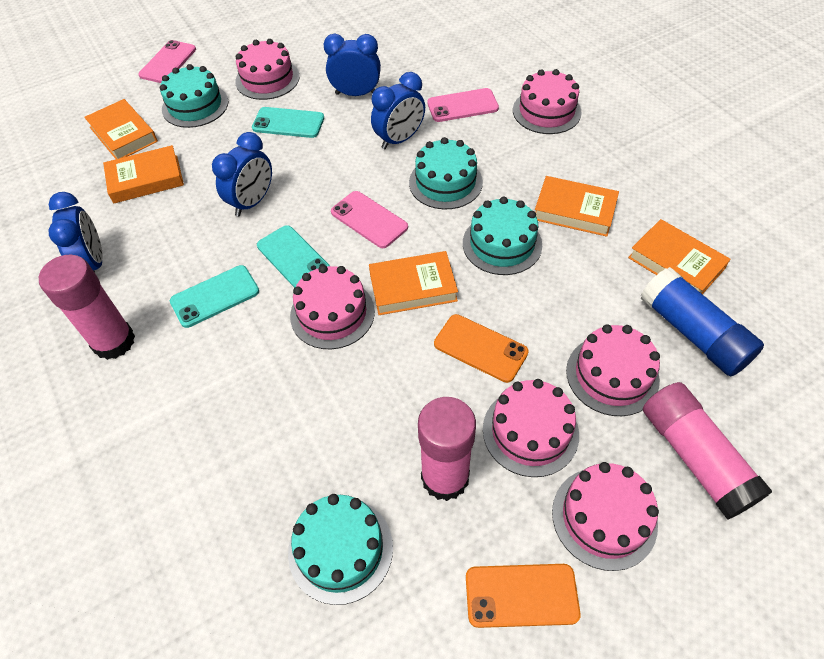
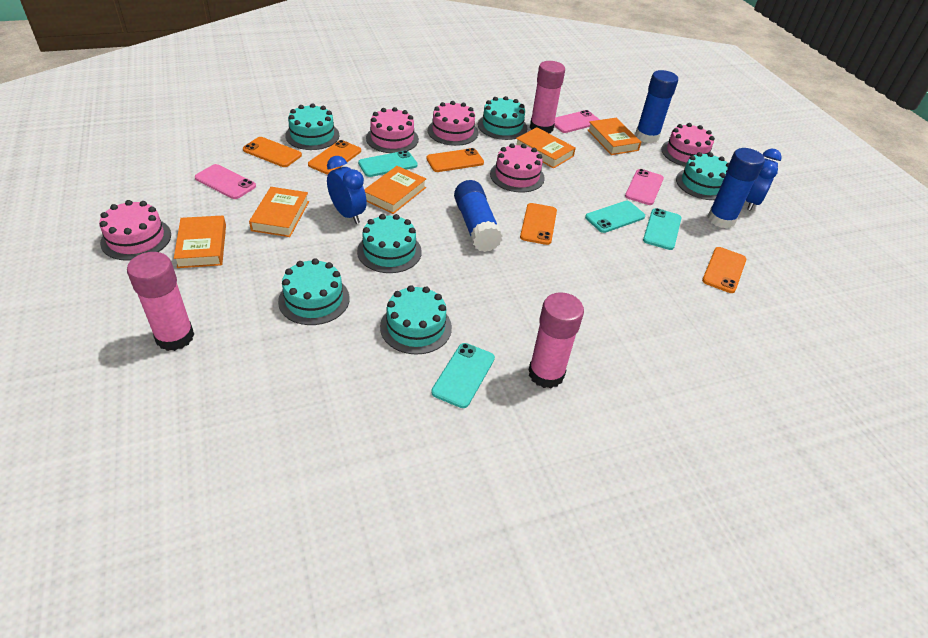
blue clock: 4 -> 2
blue glue stick: 1 -> 3
orange phone: 2 -> 5
pink cake: 6 -> 5
turquoise cake: 4 -> 6
turquoise phone: 3 -> 4

